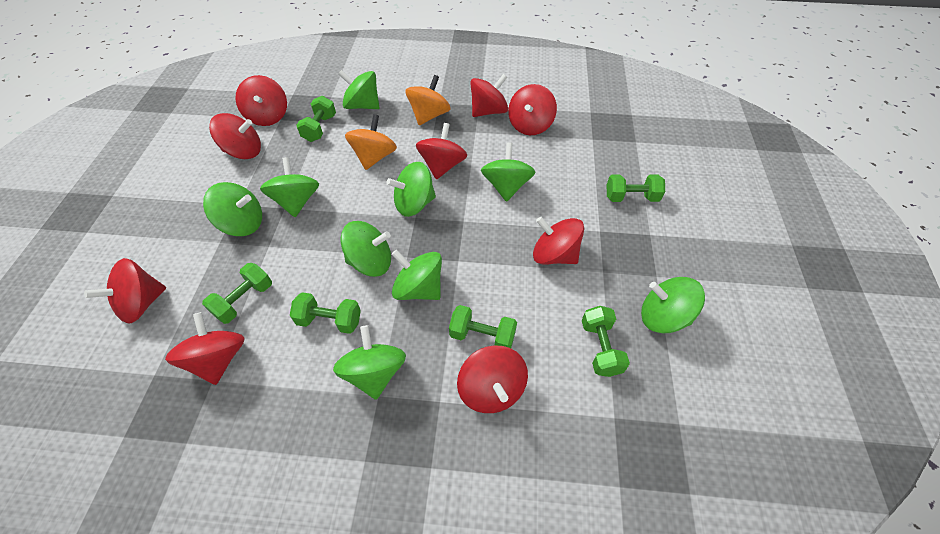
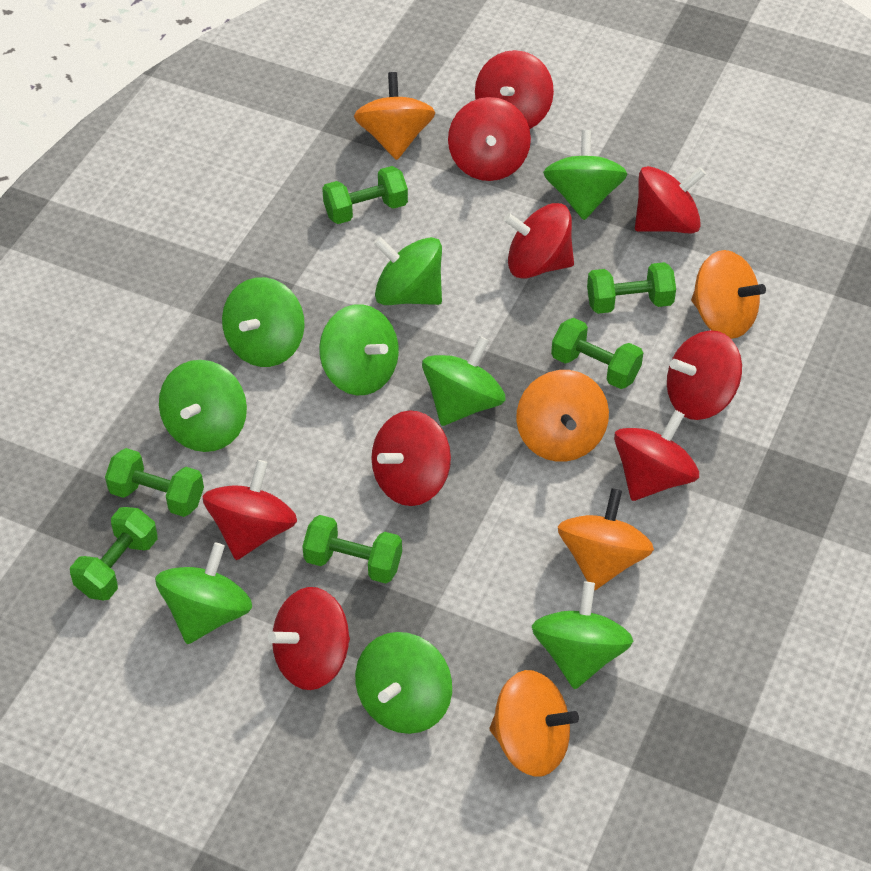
orange spinning top: 2 -> 5

